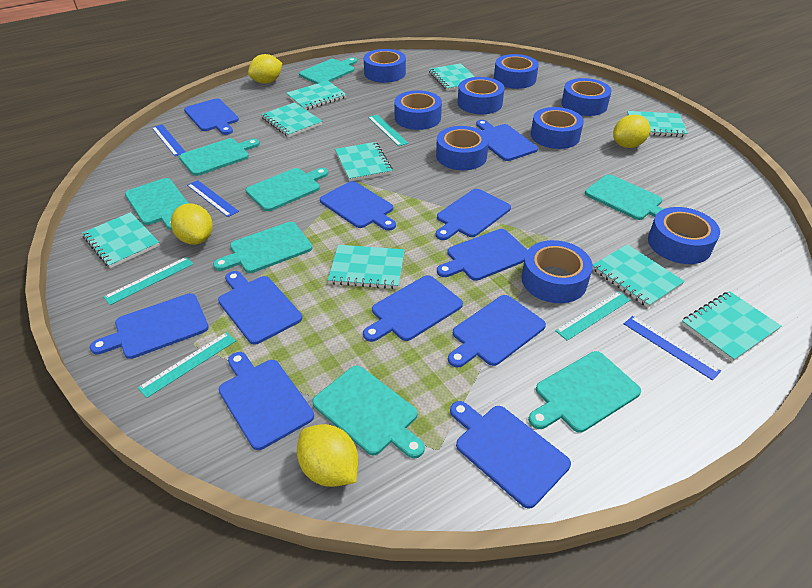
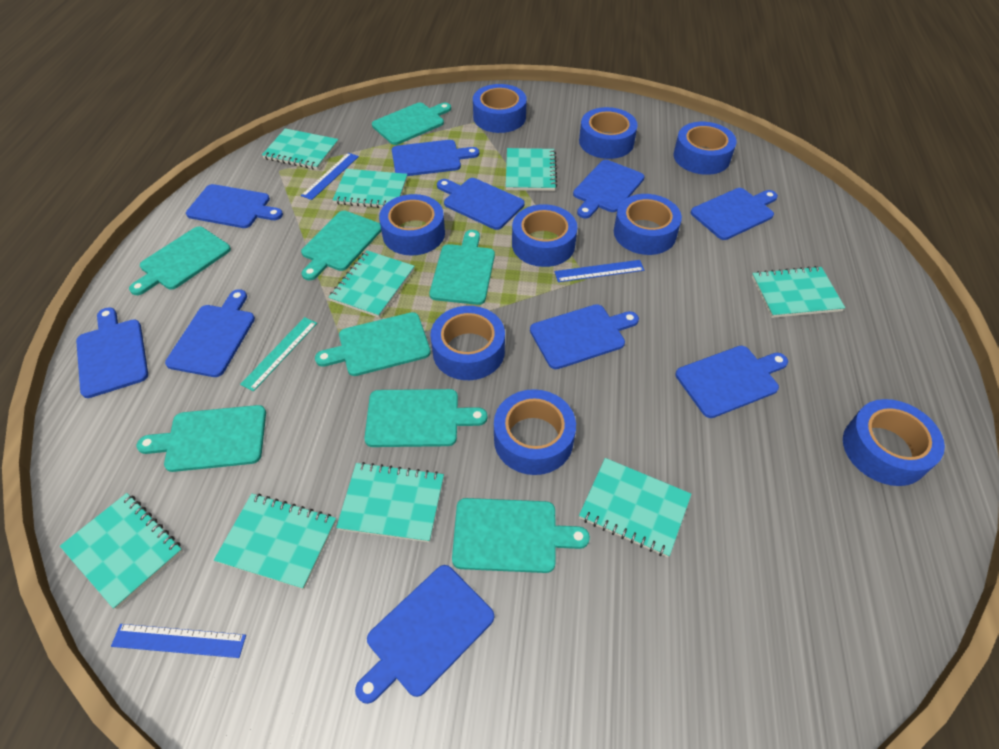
blue cutting board: 11 -> 10
turquoise ruler: 4 -> 1
yellow lemon: 4 -> 0

